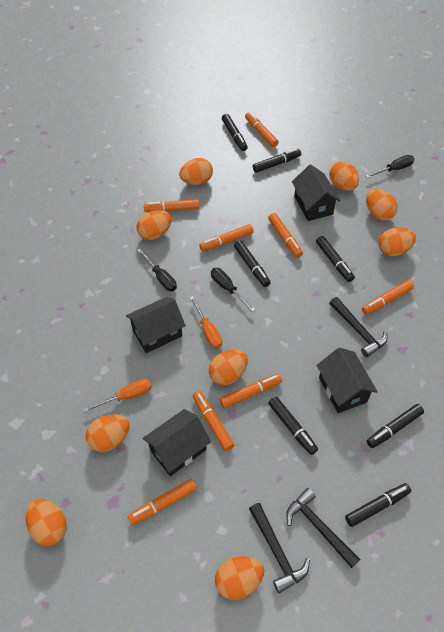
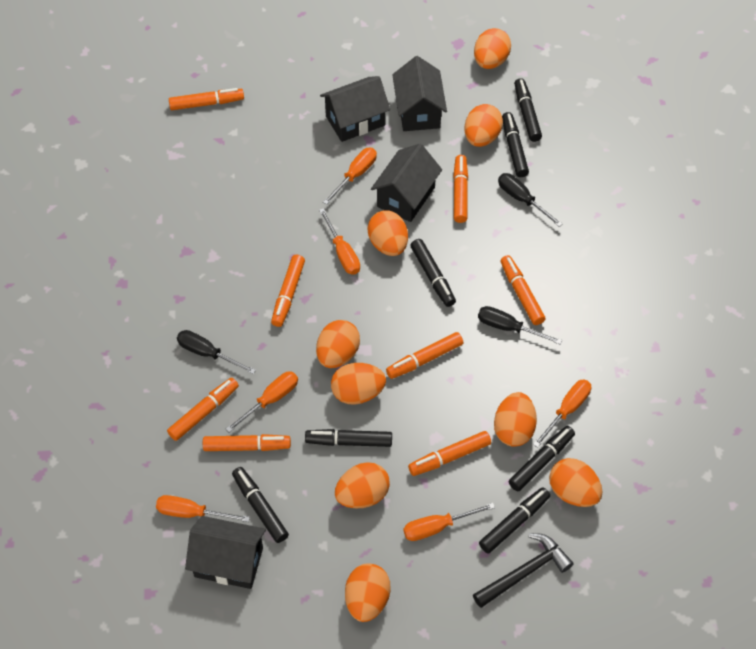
black hammer: 3 -> 1
orange screwdriver: 2 -> 6

